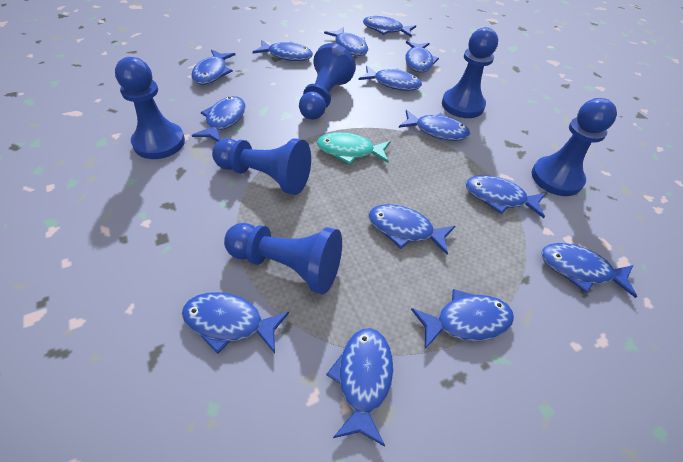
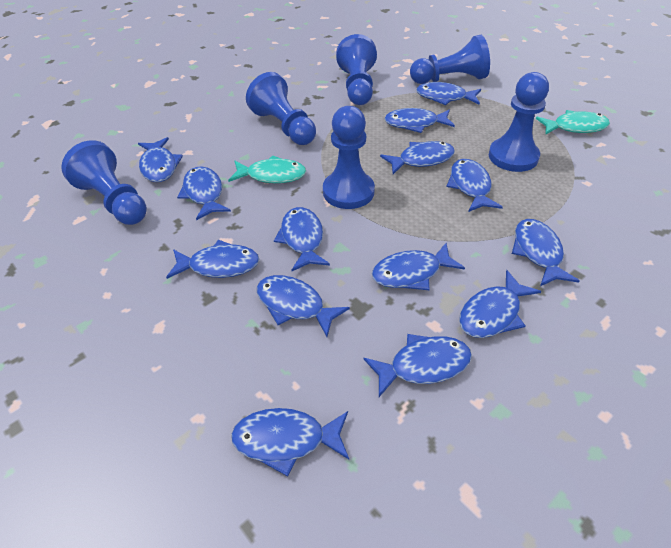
turquoise fish: 1 -> 2

